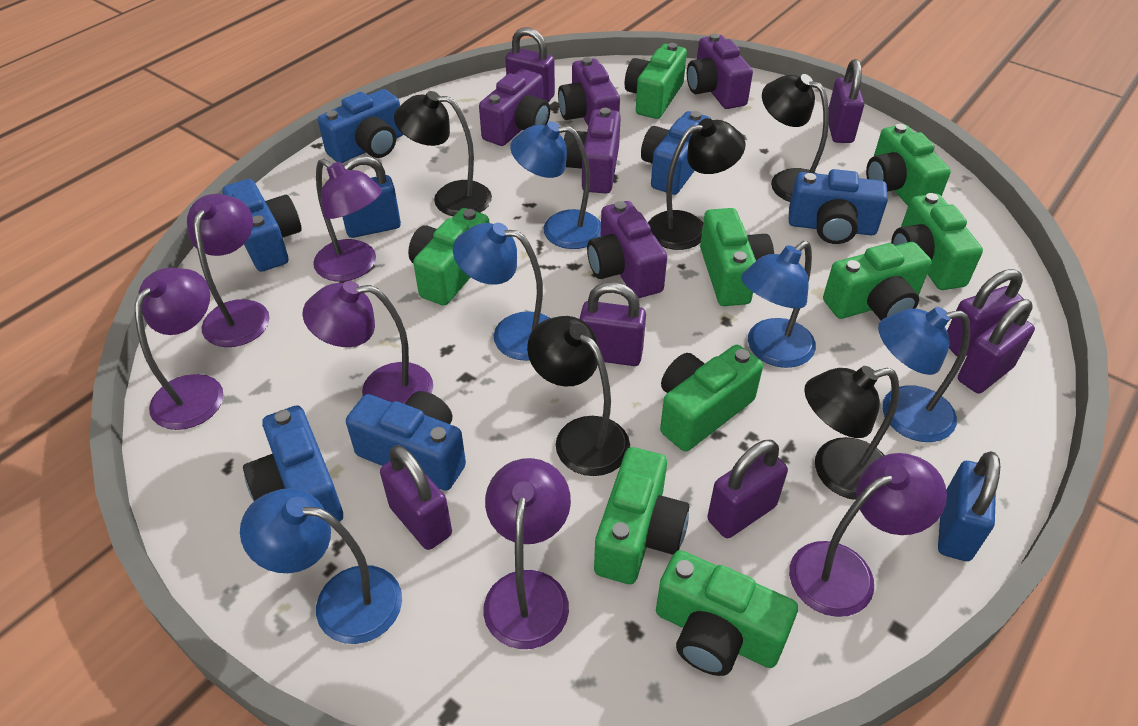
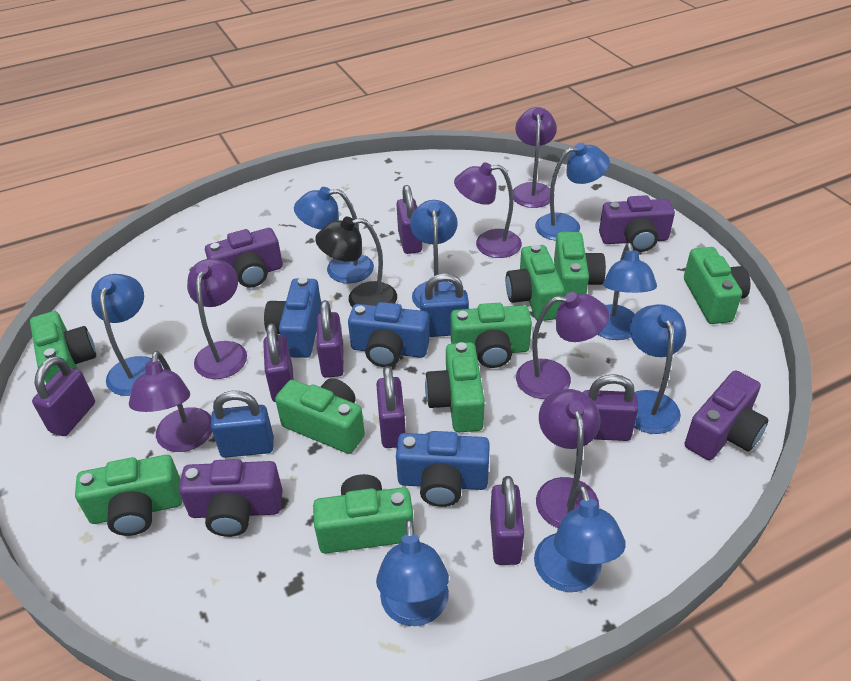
black lamp: 5 -> 1
blue camera: 6 -> 3
blue lamp: 5 -> 8
purple camera: 5 -> 4

